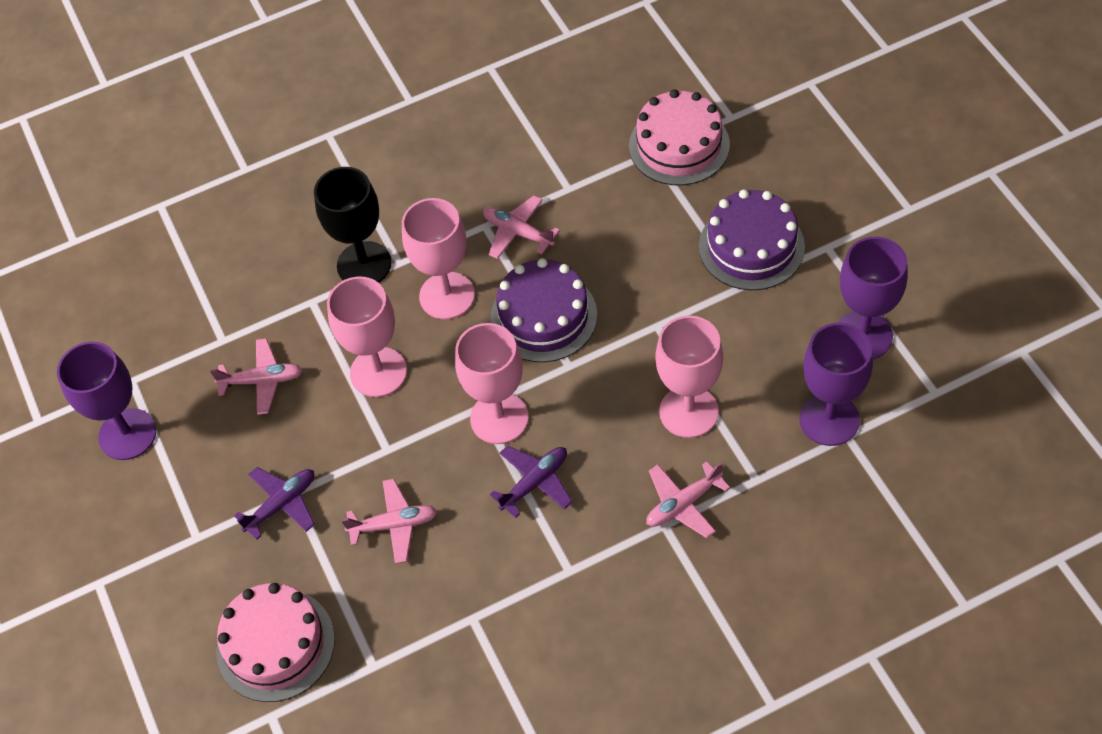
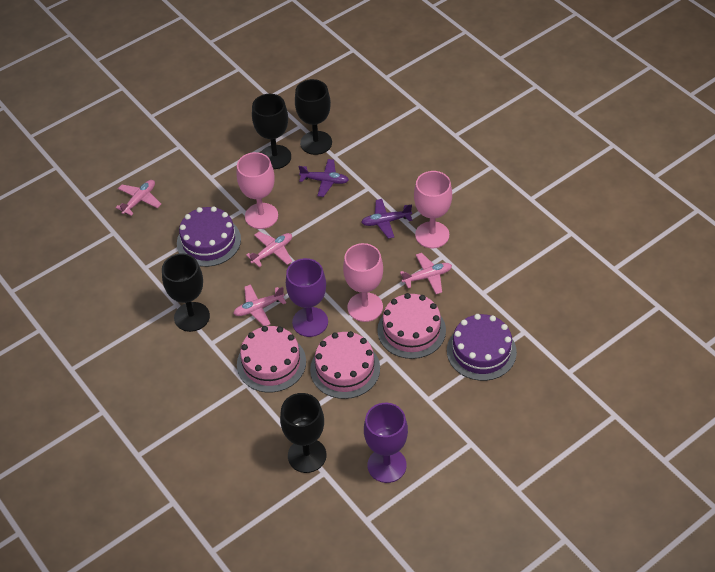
black goblet: 1 -> 4
pink cake: 2 -> 3
pink goblet: 4 -> 3
purple goblet: 3 -> 2

